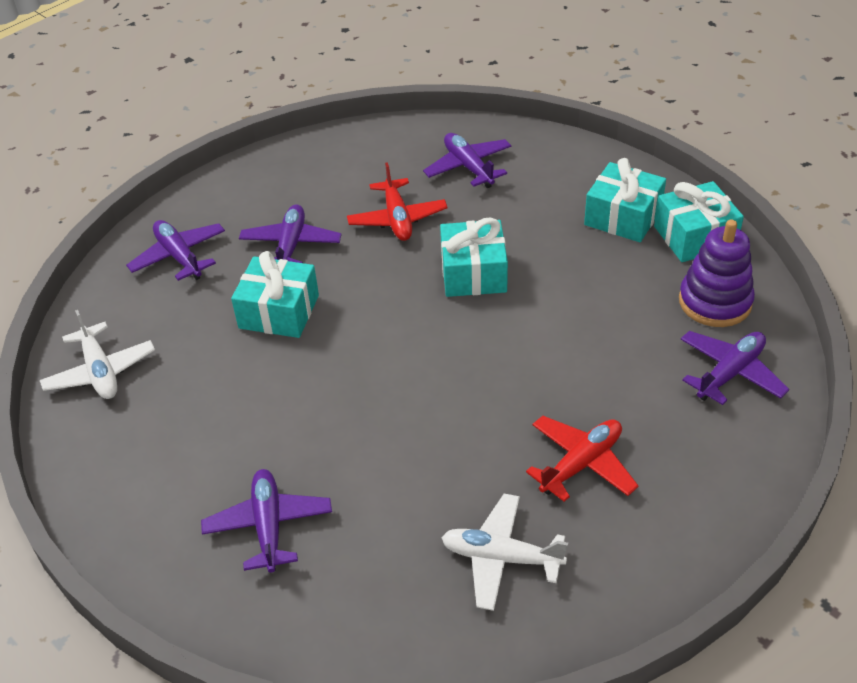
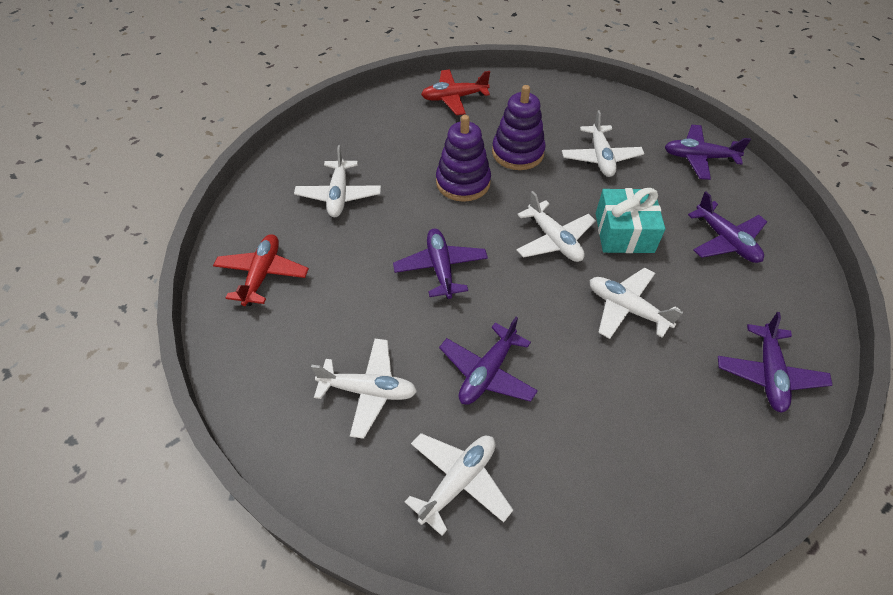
purple stacking toy: 1 -> 2
turquoise gift: 4 -> 1
white plane: 2 -> 6

